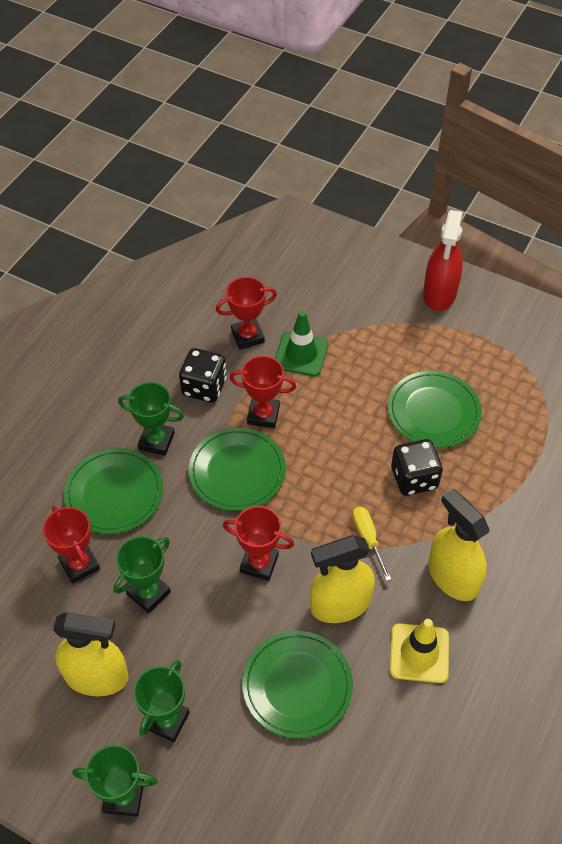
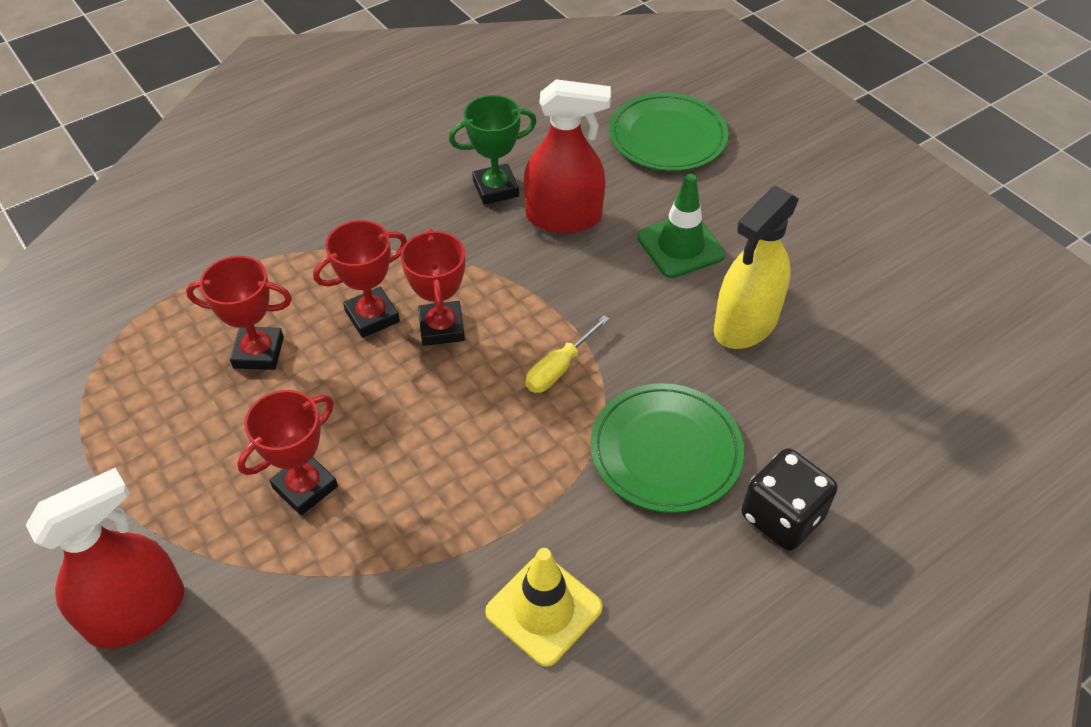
black dice: 2 -> 1
green plate: 4 -> 2
green trophy: 4 -> 1
red spray bottle: 1 -> 2
yellow spray bottle: 3 -> 1

